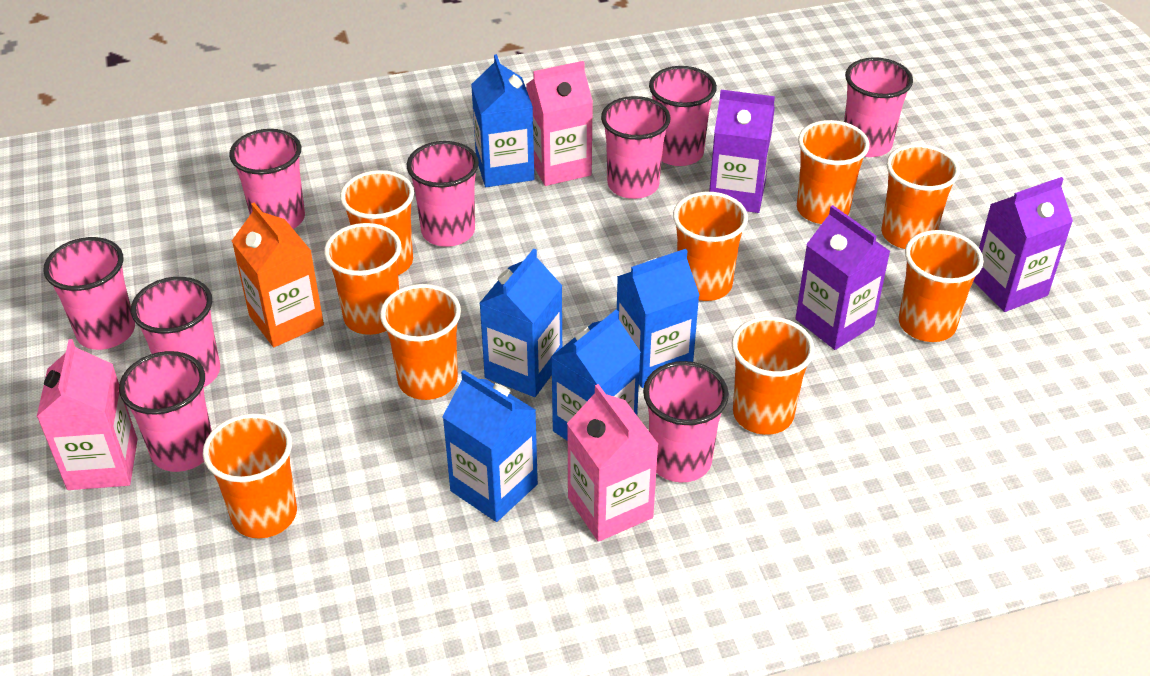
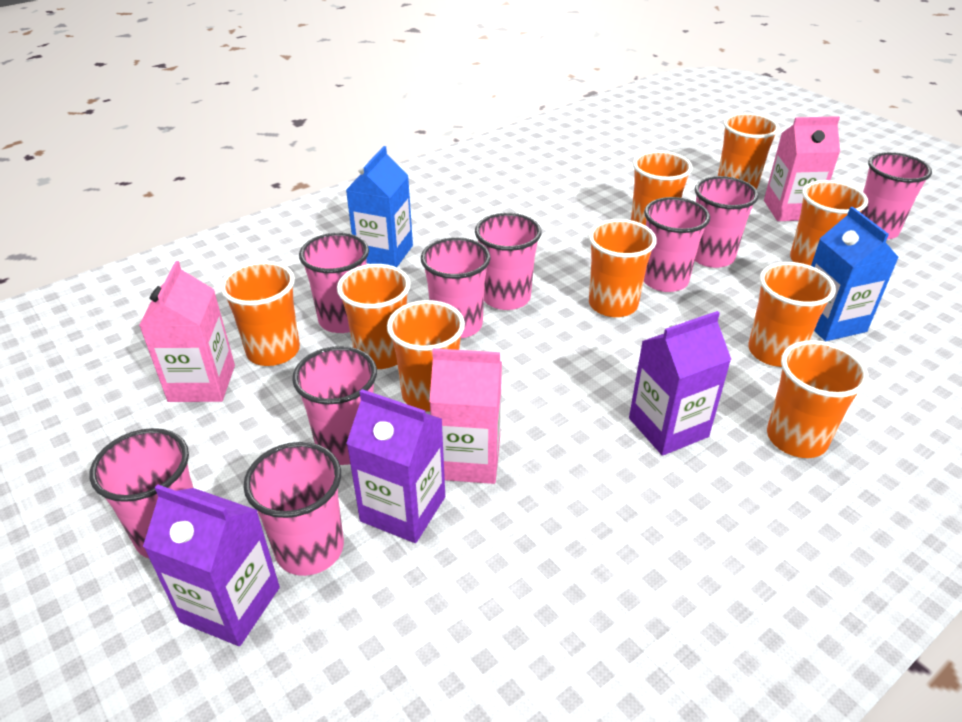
blue carton: 5 -> 2
orange carton: 1 -> 0

